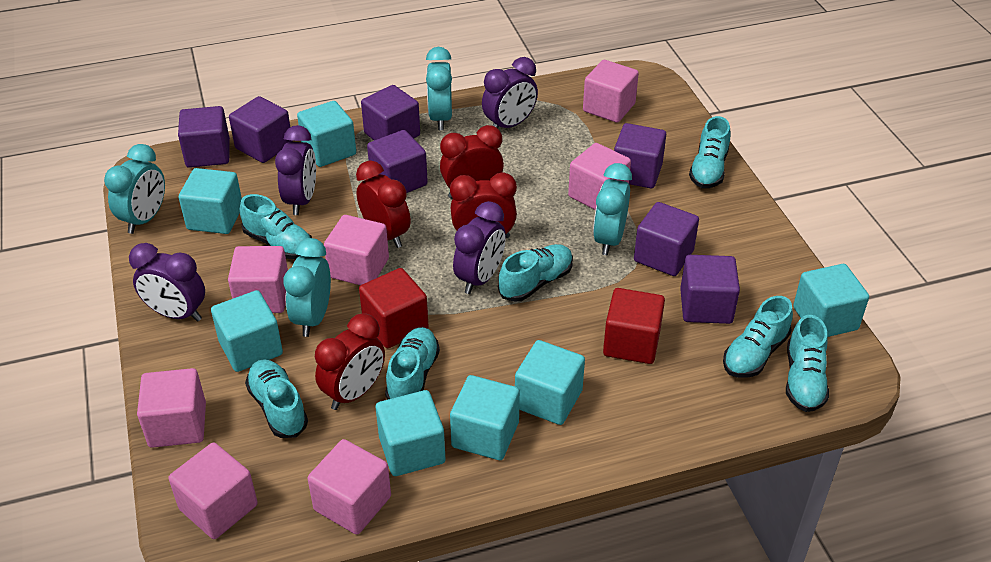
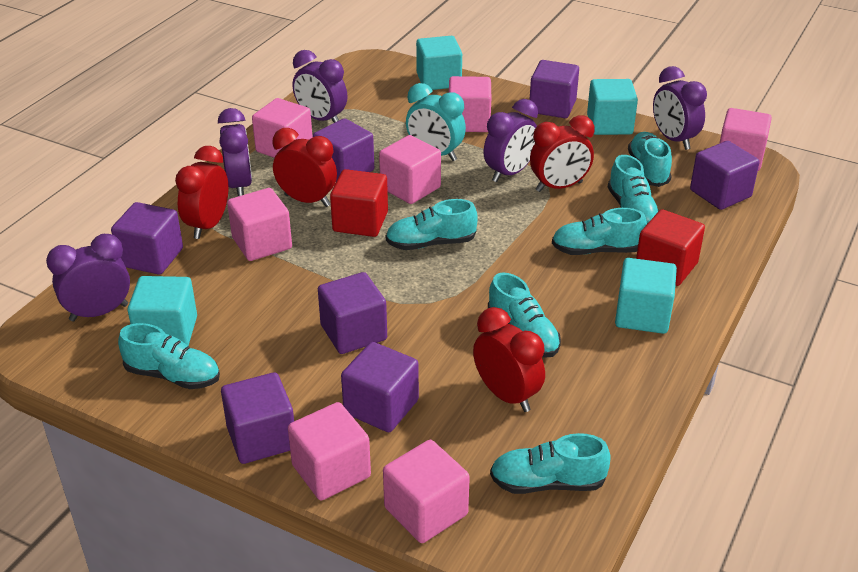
purple clock: 4 -> 5
turquoise clock: 4 -> 1
turquoise cube: 7 -> 4

